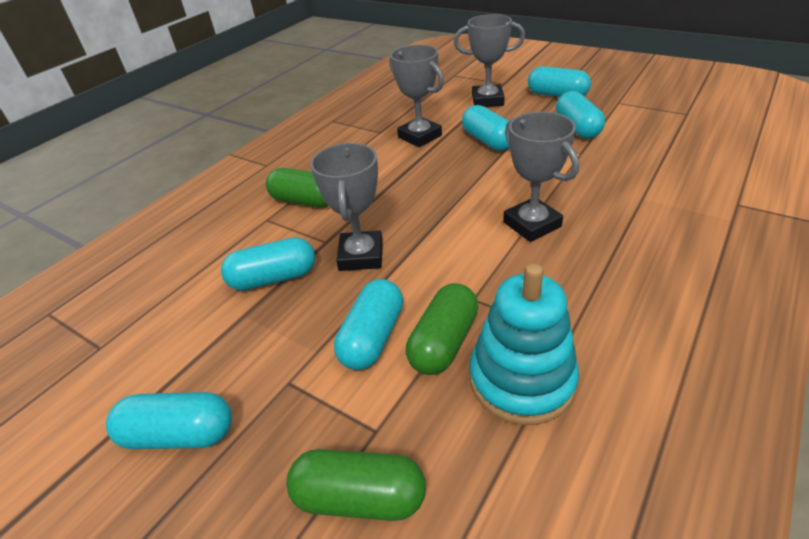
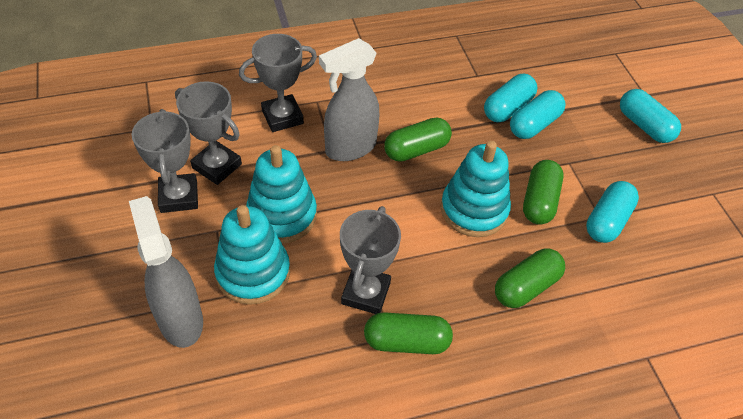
green capsule: 3 -> 4
grey spray bottle: 0 -> 2
turquoise capsule: 6 -> 4
turquoise stacking toy: 1 -> 3

